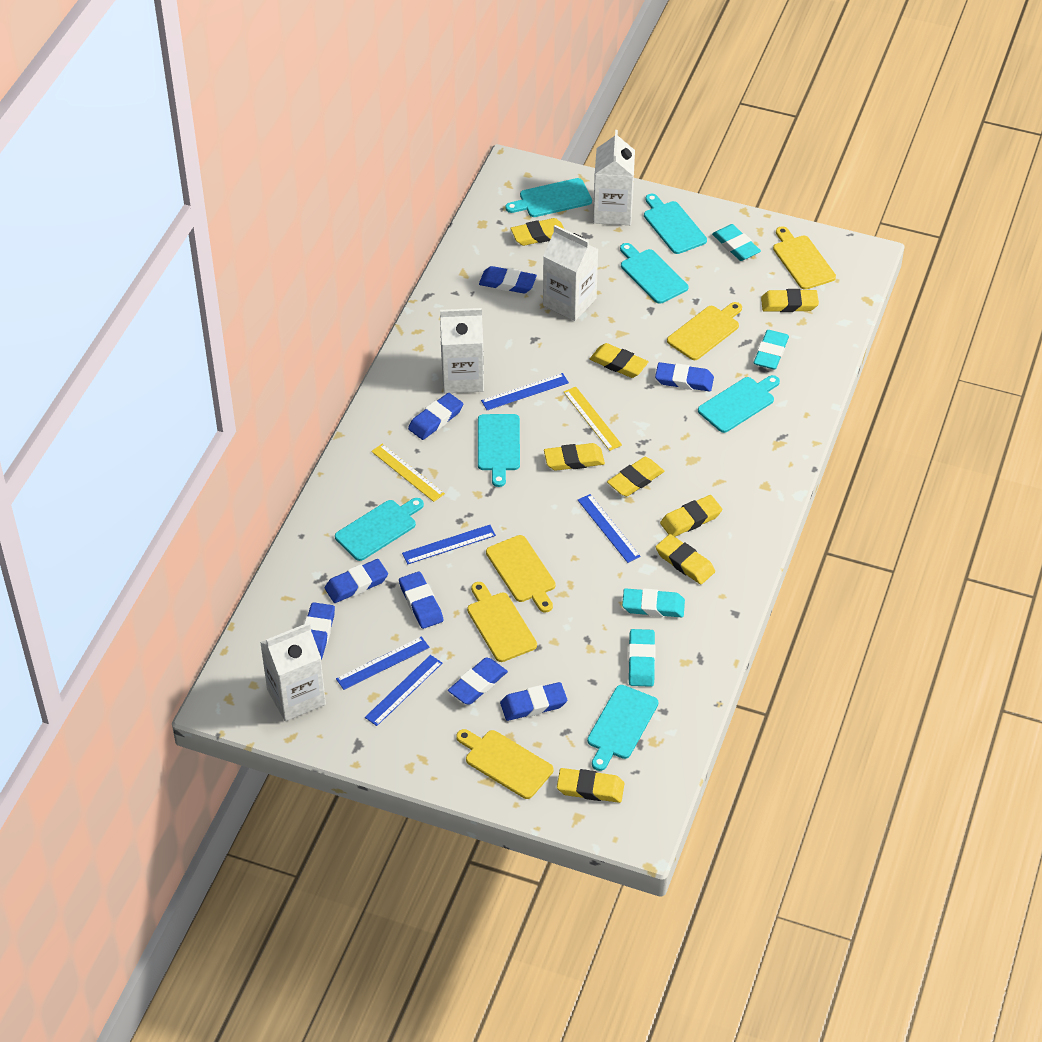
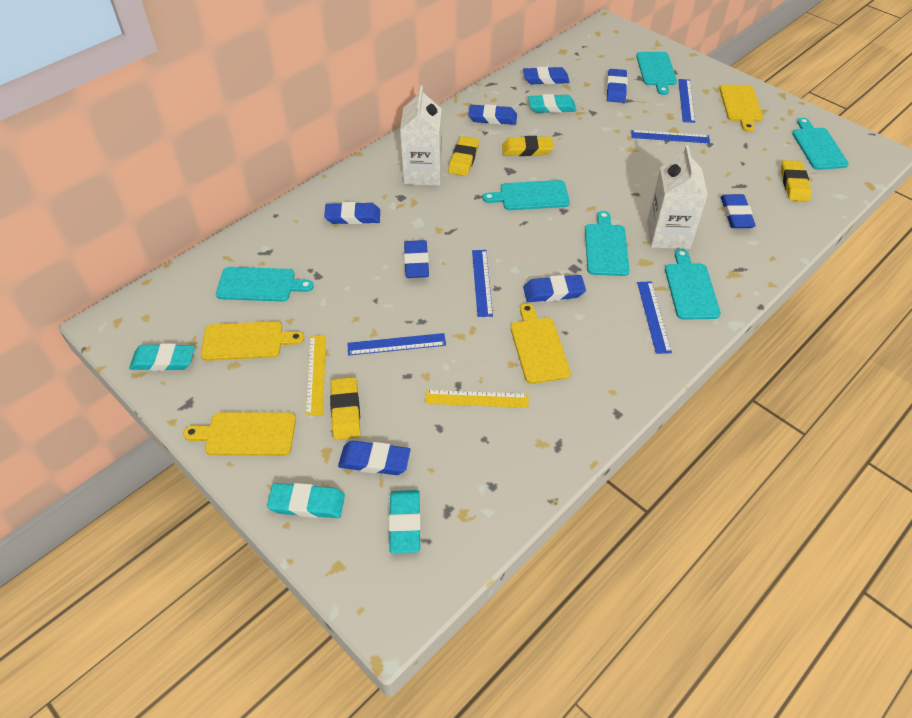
turquoise cutting board: 7 -> 6
white carton: 4 -> 2
yellow cutting board: 5 -> 4
yellow eraser: 8 -> 4

